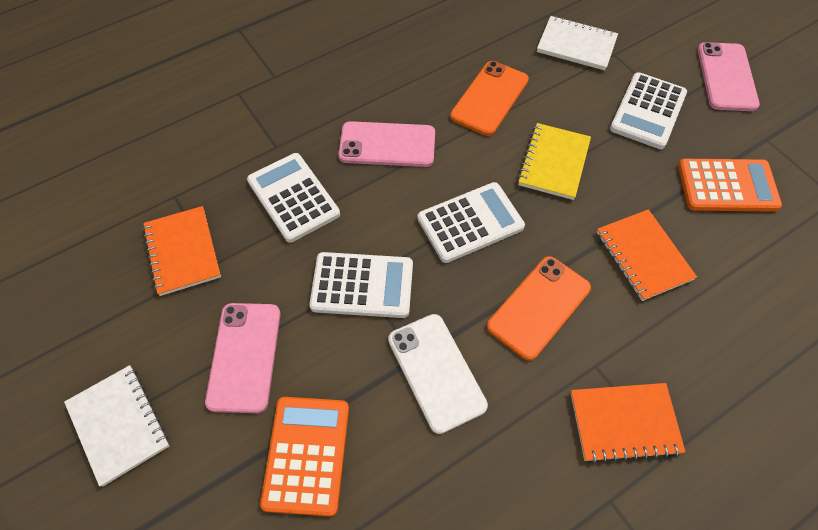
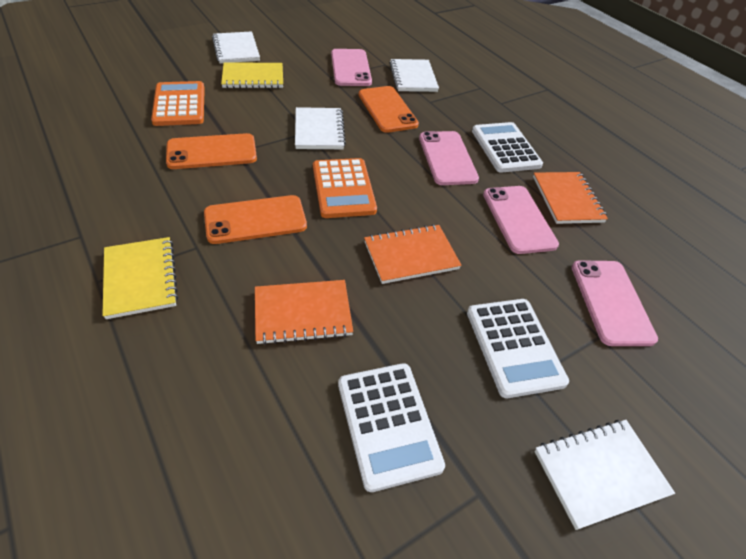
orange phone: 2 -> 3
pink phone: 3 -> 4
white calculator: 4 -> 3
white notebook: 2 -> 4
white phone: 1 -> 0
yellow notebook: 1 -> 2

